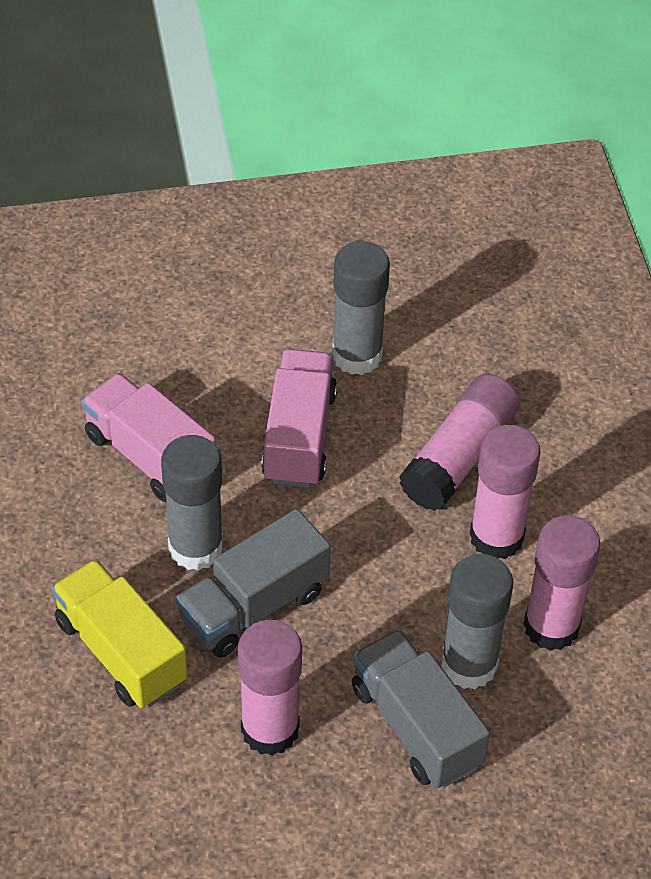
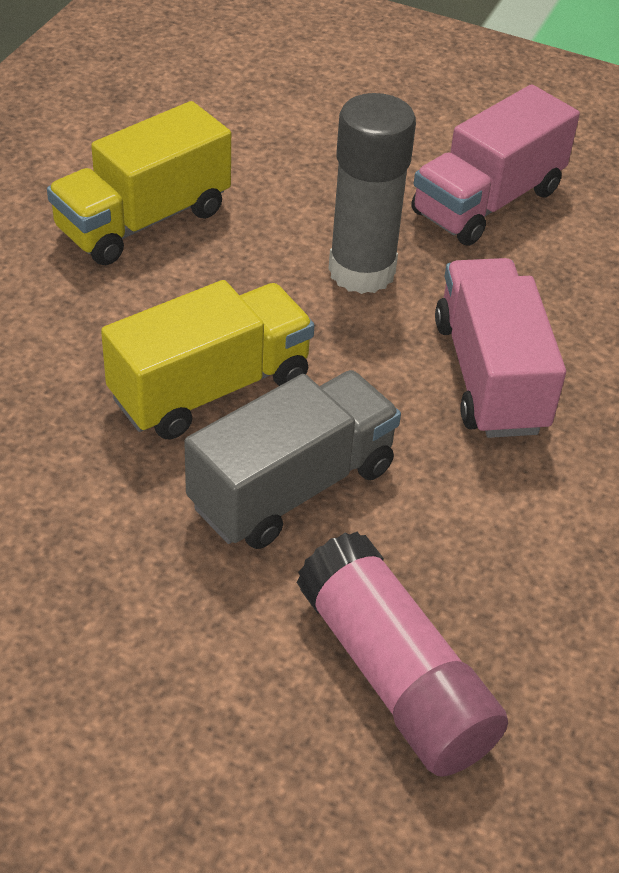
grey glue stick: 3 -> 1
grey truck: 2 -> 1
pink glue stick: 4 -> 1
yellow truck: 1 -> 2

